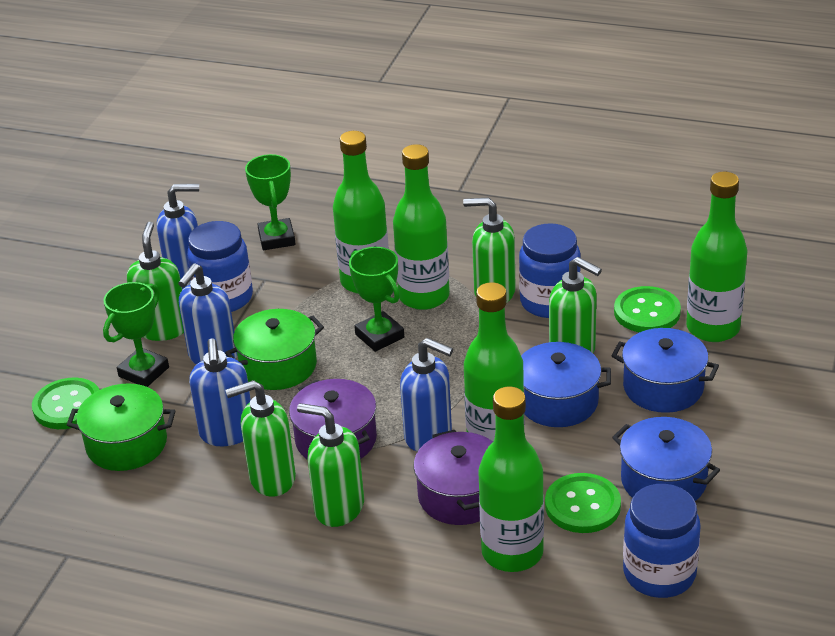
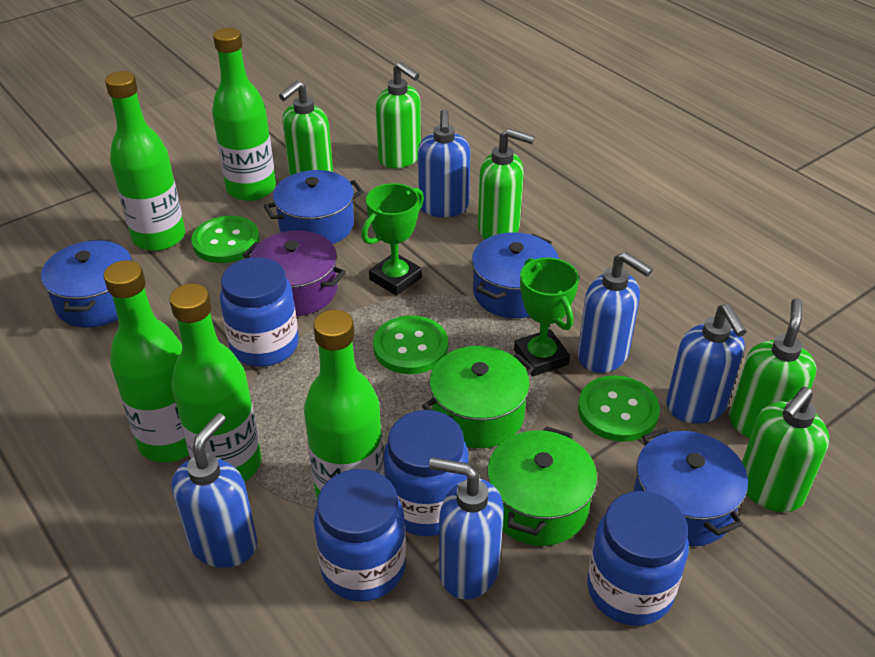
blue jar: 3 -> 4
blue pot: 3 -> 4
blue soap dispenser: 4 -> 5
green trophy: 3 -> 2
purple pot: 2 -> 1

